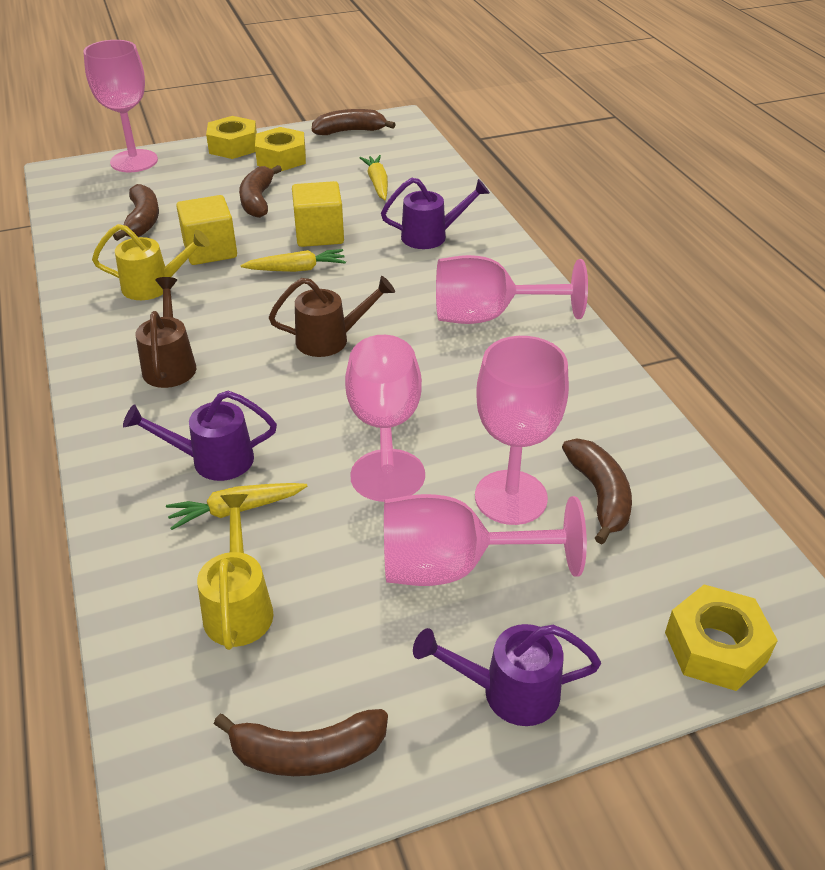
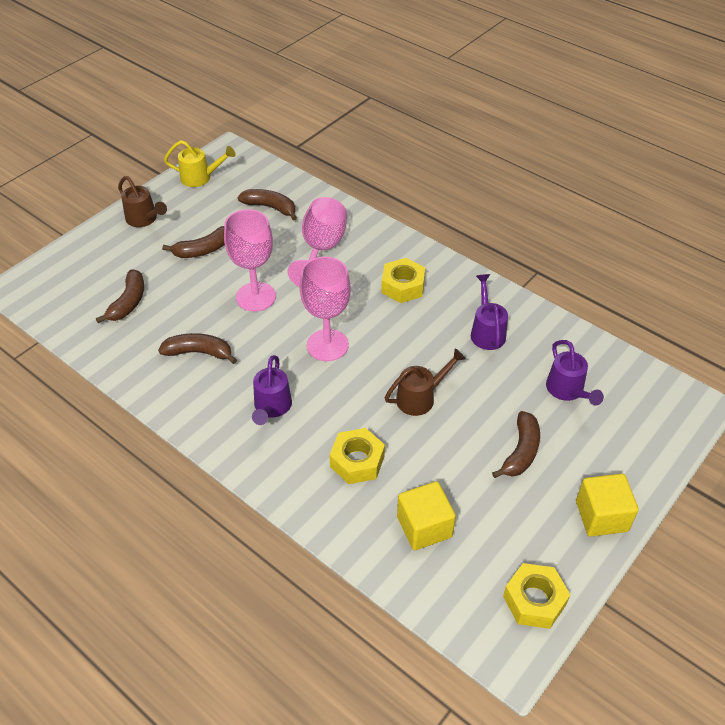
pink goblet: 5 -> 3
yellow carrot: 3 -> 0
yellow watering can: 2 -> 1

